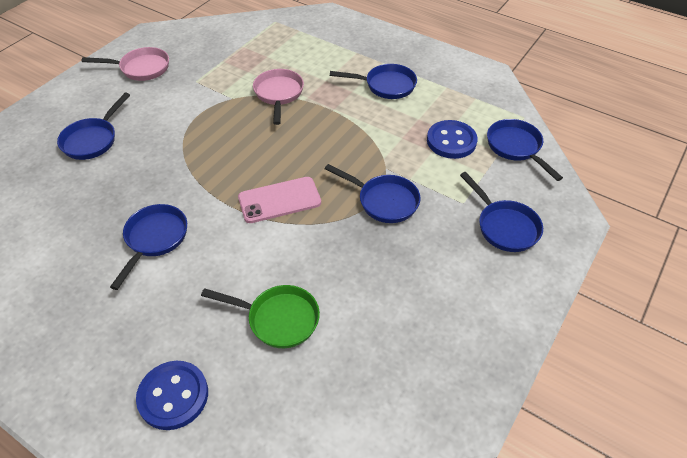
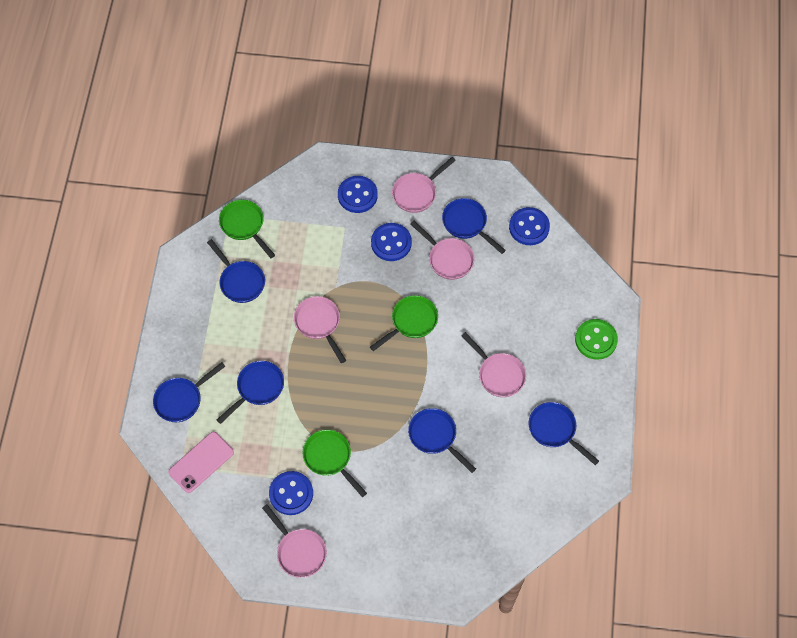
blue button: 2 -> 4
green button: 0 -> 1
green pan: 1 -> 3
pink pan: 2 -> 5

